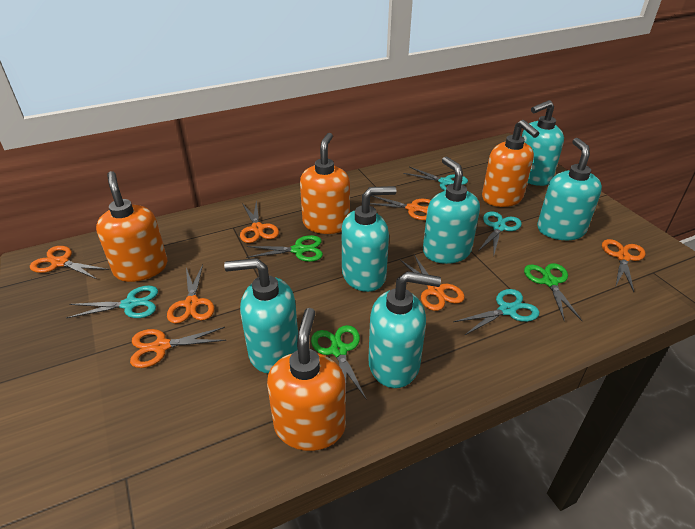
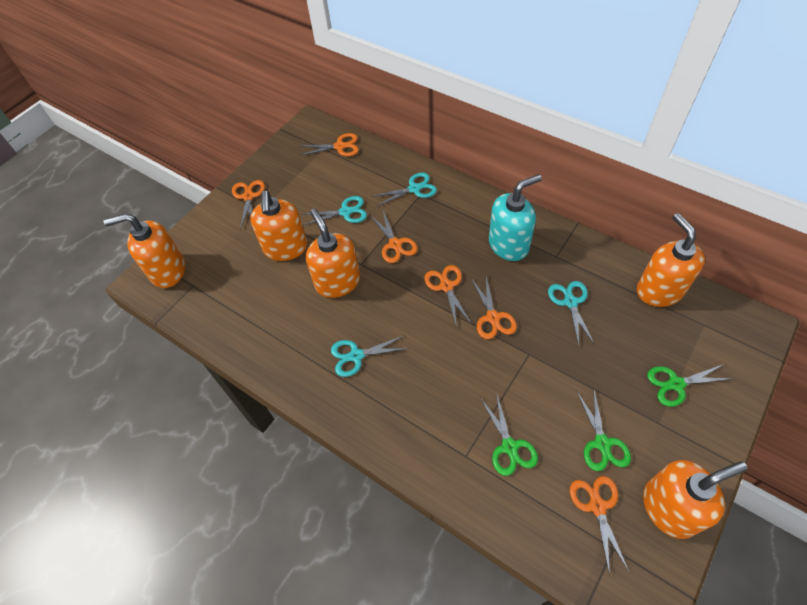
orange scissors: 7 -> 6
orange soap dispenser: 4 -> 5
turquoise soap dispenser: 6 -> 1

